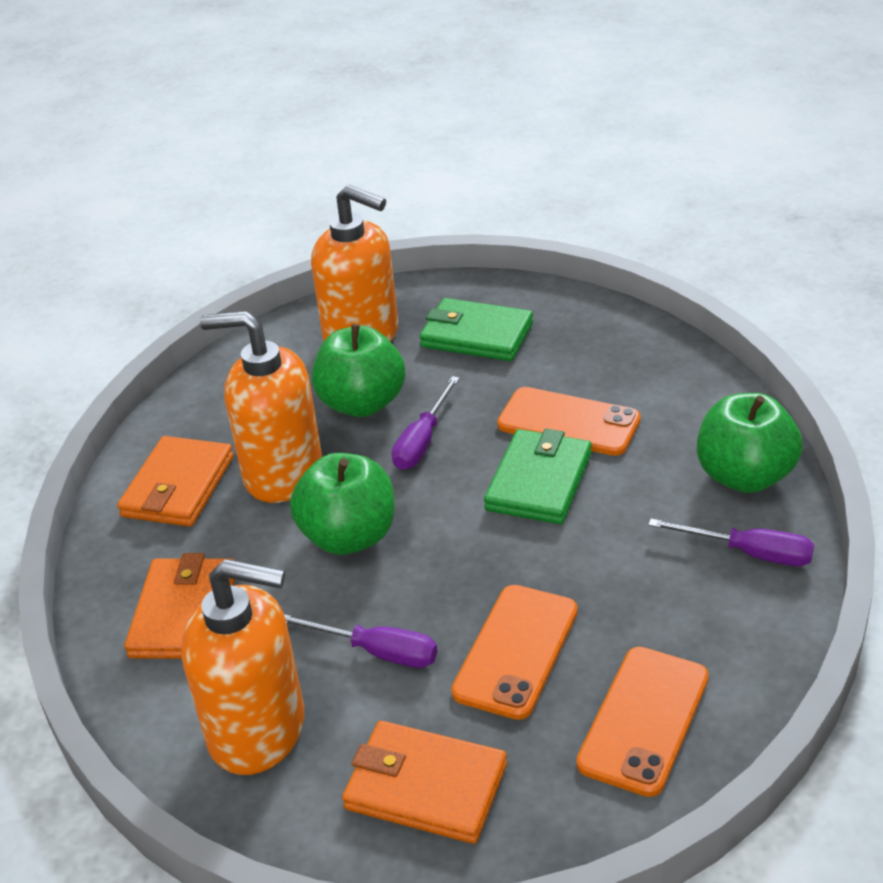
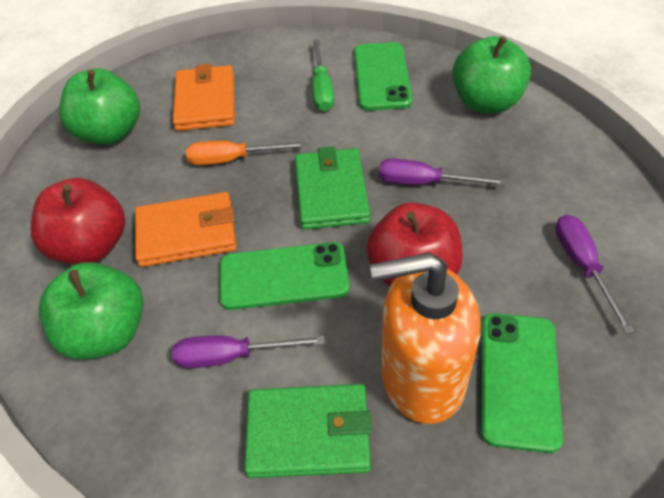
green phone: 0 -> 3
green screwdriver: 0 -> 1
orange phone: 3 -> 0
orange screwdriver: 0 -> 1
orange soap dispenser: 3 -> 1
orange wallet: 3 -> 2
red apple: 0 -> 2

